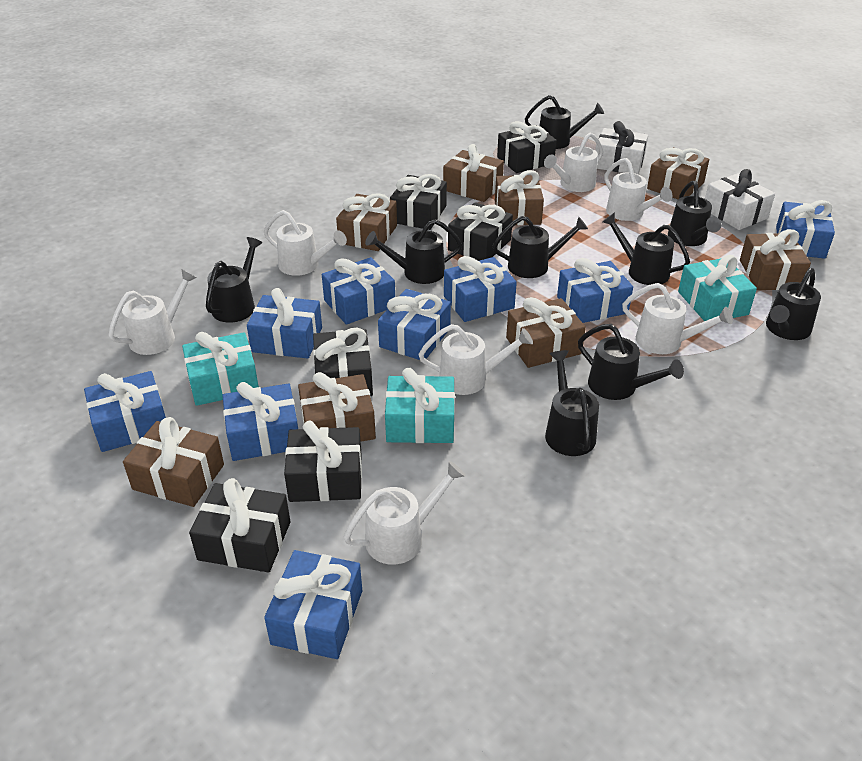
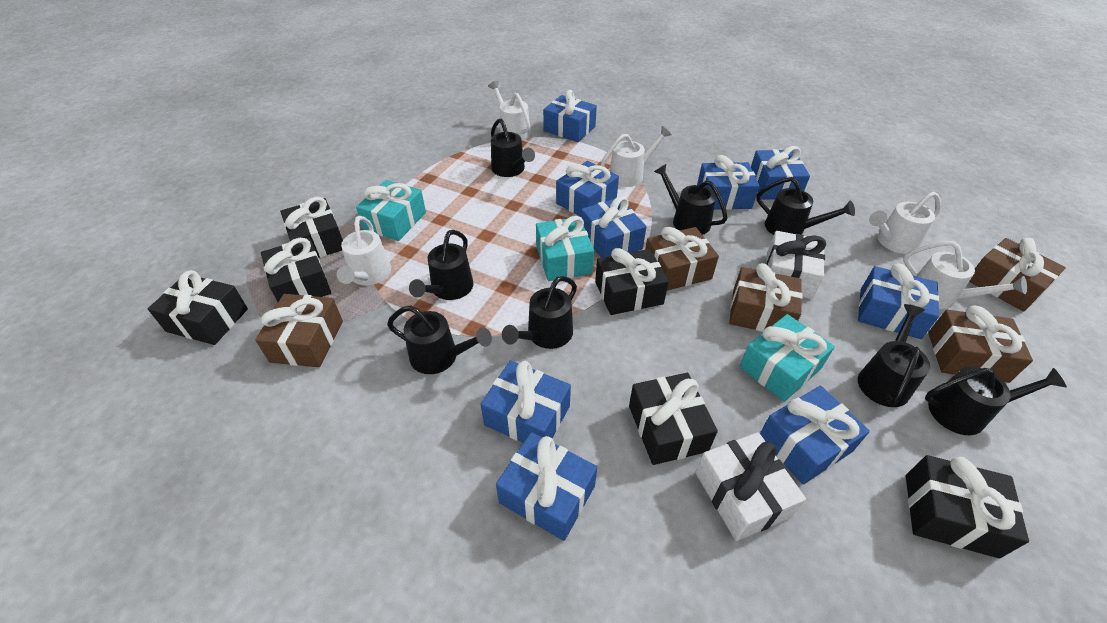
black watering can: 9 -> 8
brown gift: 8 -> 5
white watering can: 7 -> 5

